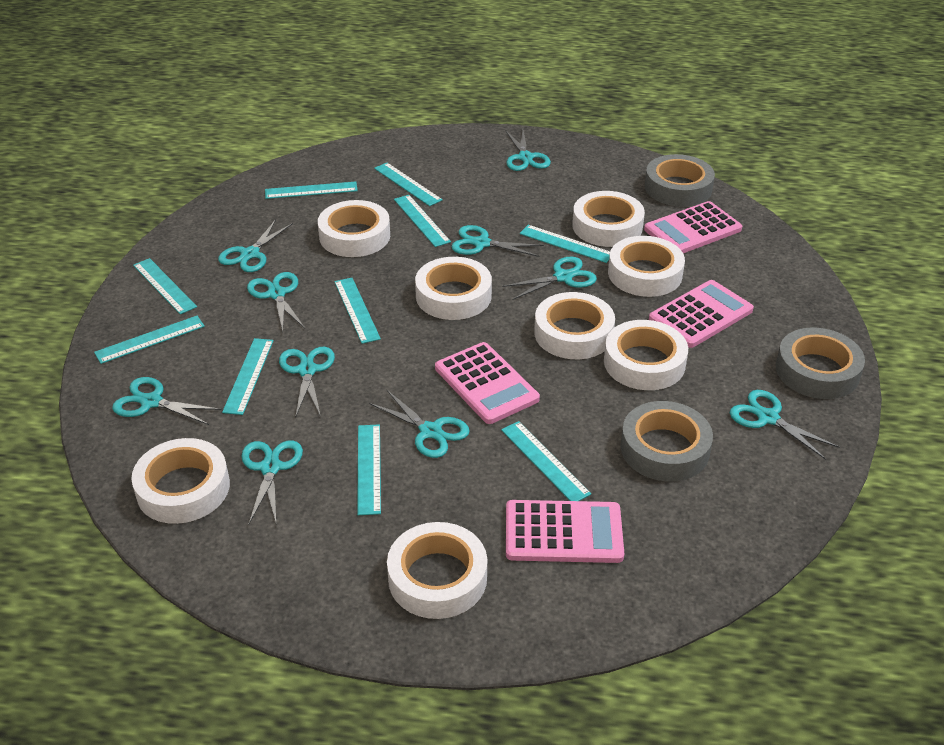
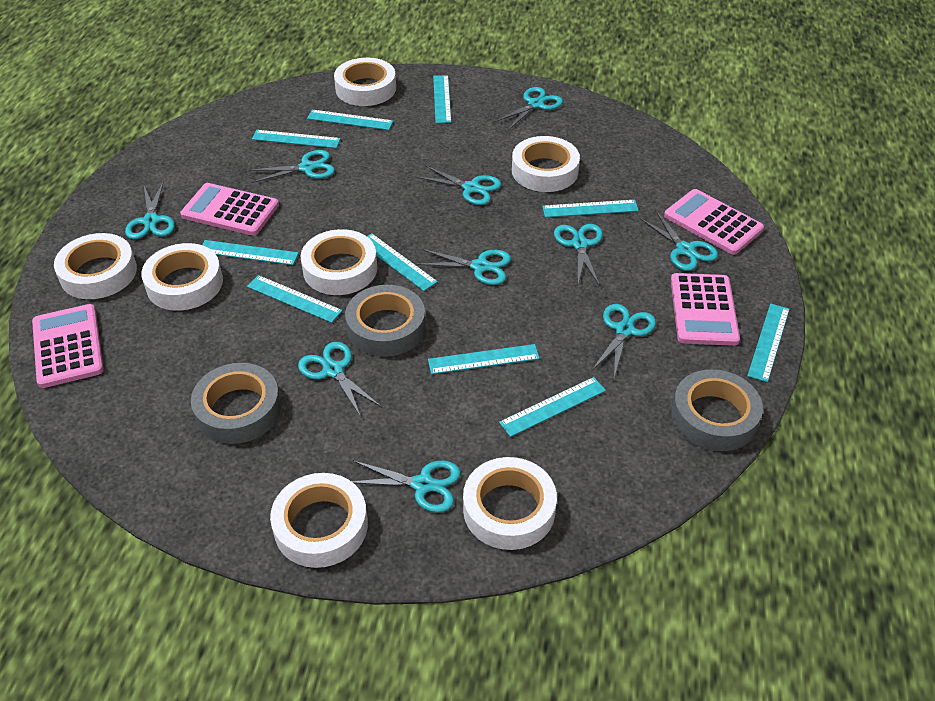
white tape: 8 -> 7

